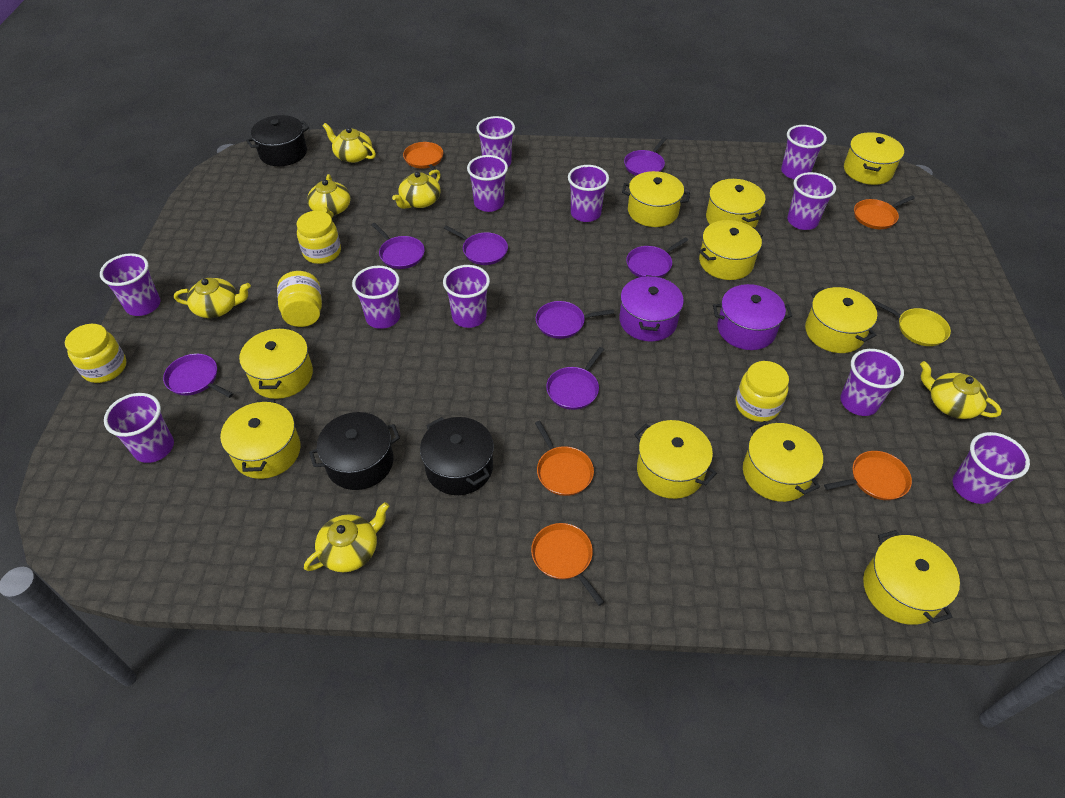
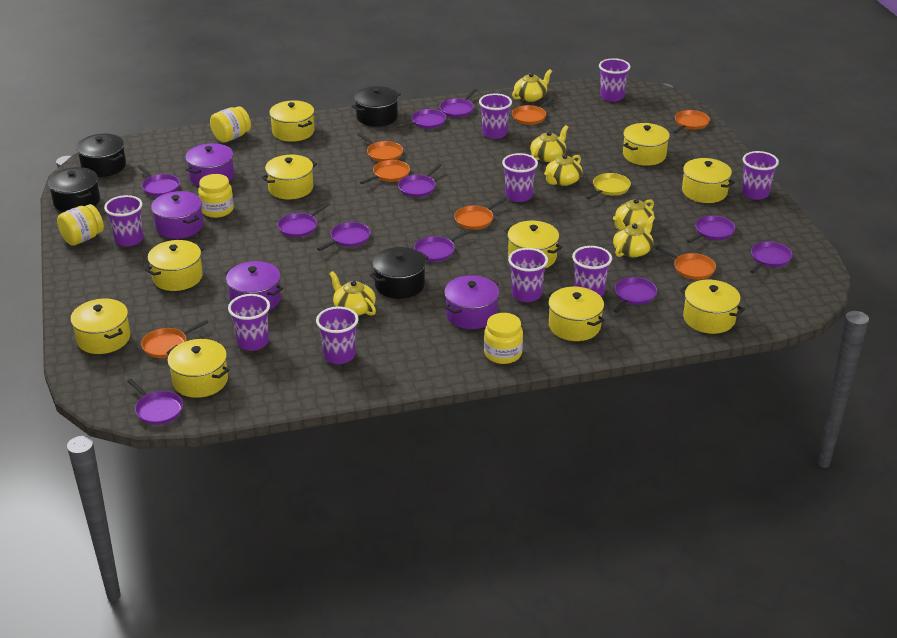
black pot: 3 -> 4
orange pan: 5 -> 7
purple cup: 11 -> 9
purple pan: 7 -> 11
purple pot: 2 -> 4

